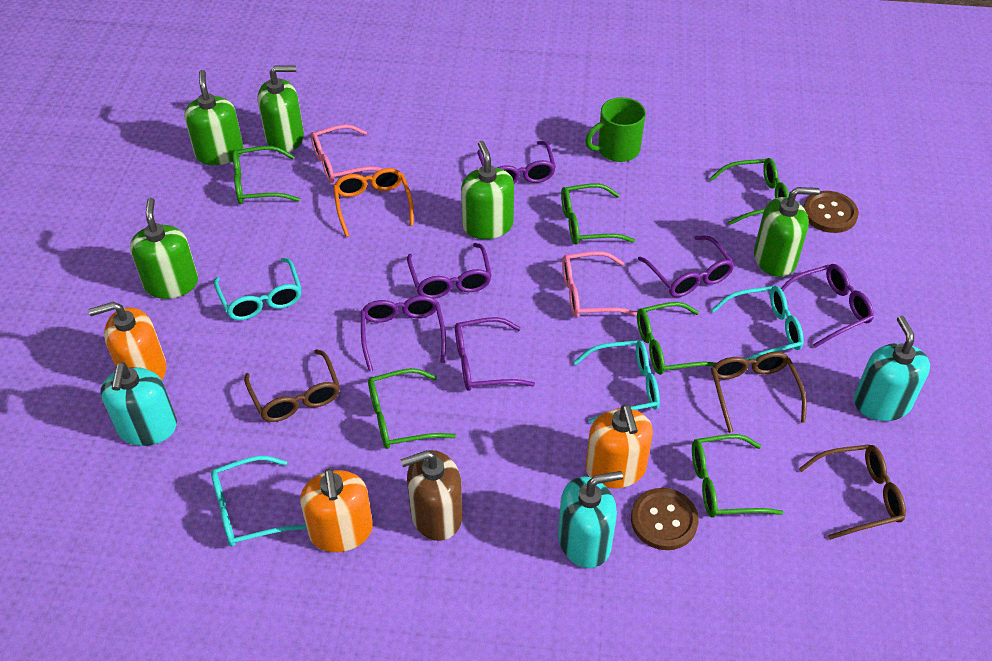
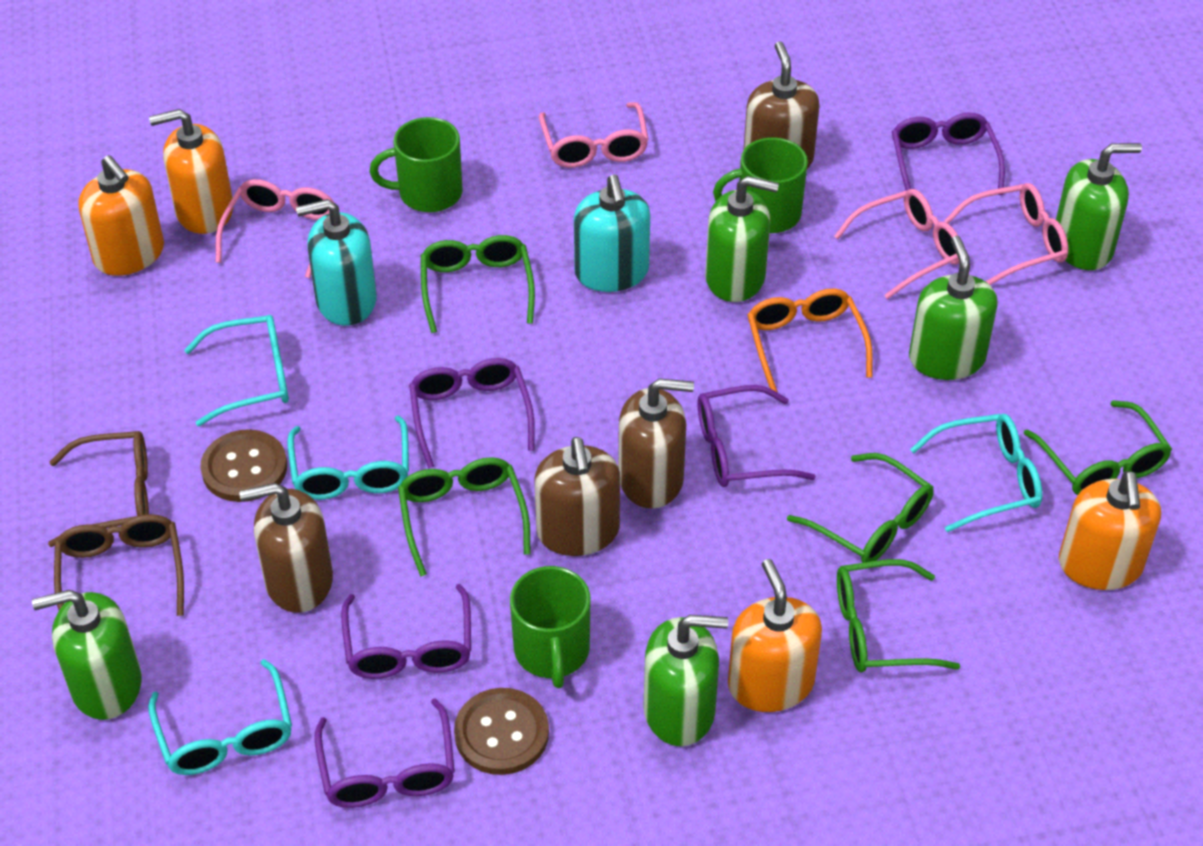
brown glasses: 3 -> 2
brown soap dispenser: 1 -> 4
green glasses: 6 -> 5
green mug: 1 -> 3
orange soap dispenser: 3 -> 4
pink glasses: 2 -> 4
purple glasses: 6 -> 5
turquoise soap dispenser: 3 -> 2

